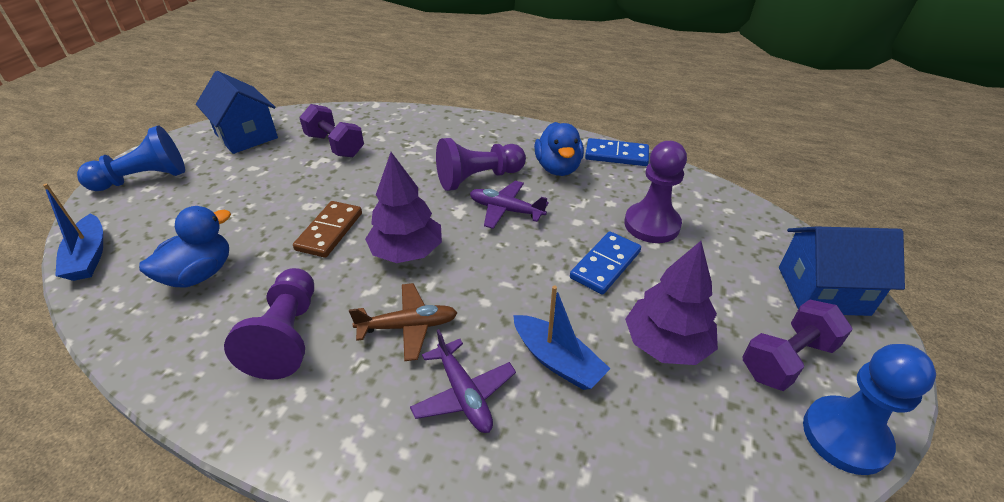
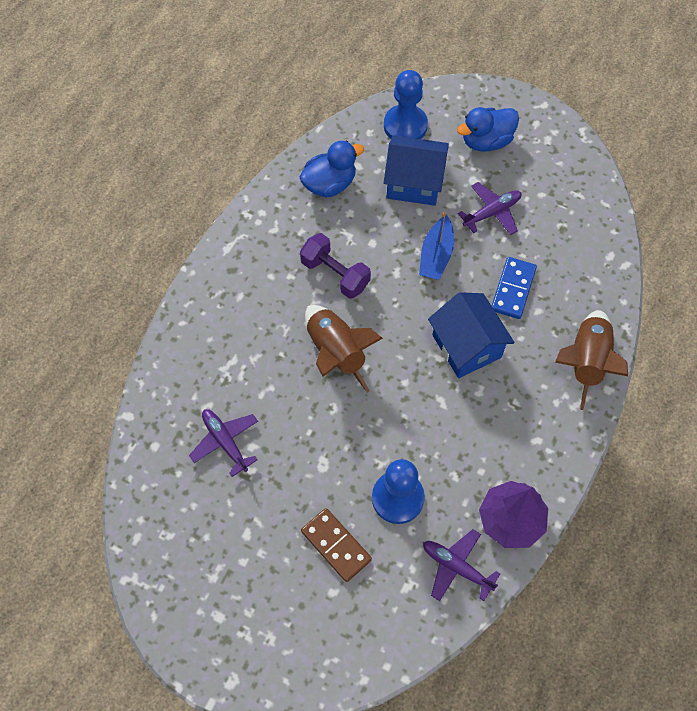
blue boat: 2 -> 1
blue domino: 2 -> 1
brown plane: 1 -> 0
brown rocket: 0 -> 2
purple dumbbell: 2 -> 1
purple pawn: 3 -> 0
purple plane: 2 -> 3
purple tree: 2 -> 1

